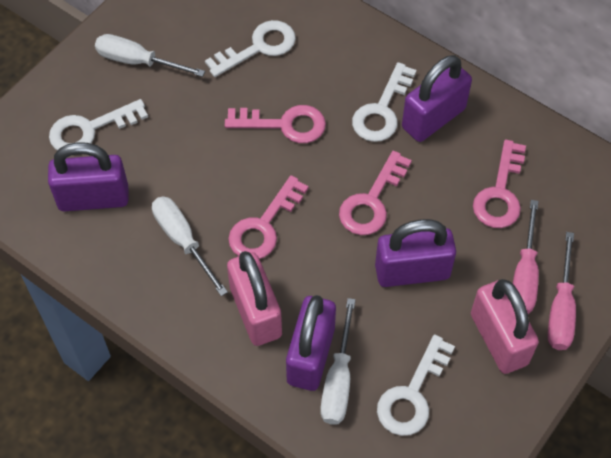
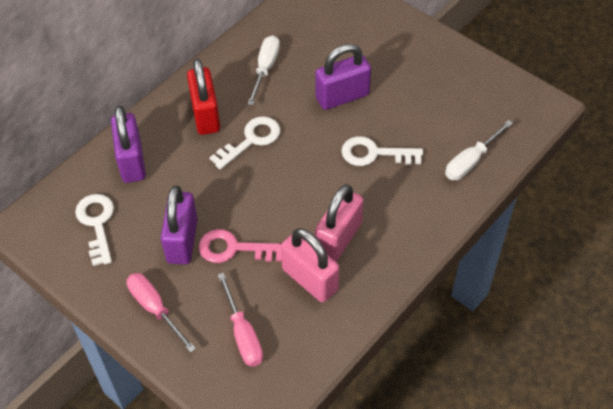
pink key: 4 -> 1
purple padlock: 4 -> 3
red padlock: 0 -> 1
white key: 4 -> 3
white screwdriver: 3 -> 2

